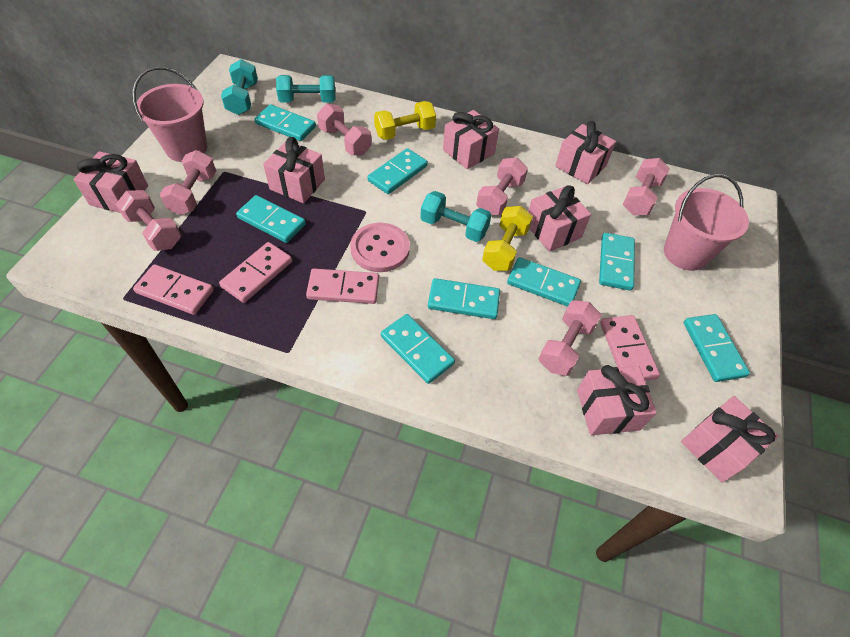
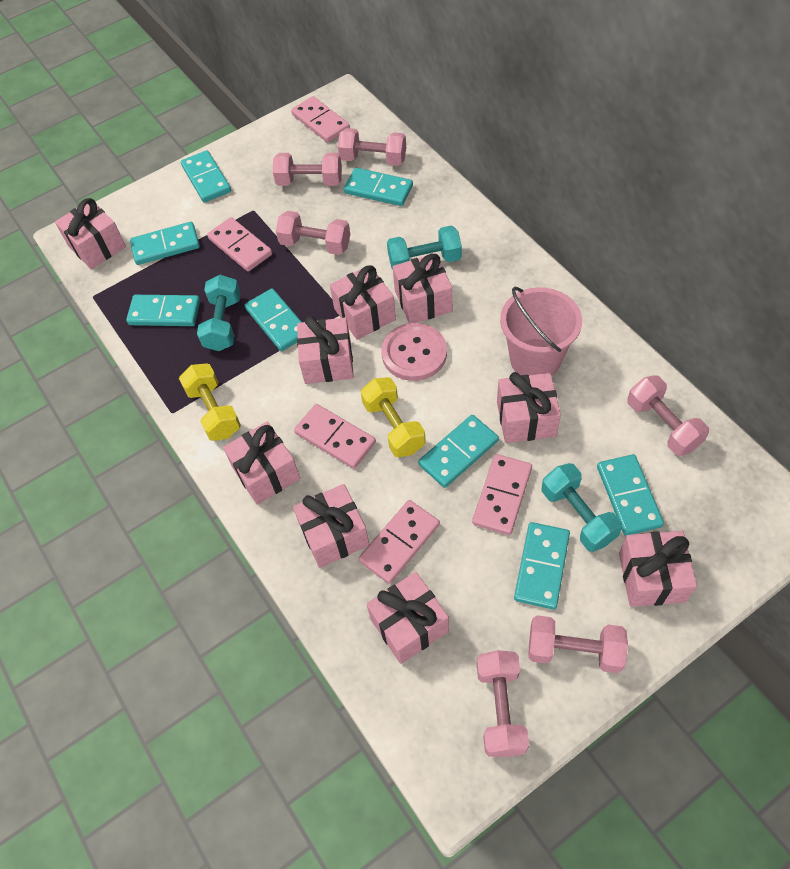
pink bucket: 2 -> 1
pink domino: 4 -> 5
pink gift: 7 -> 9

